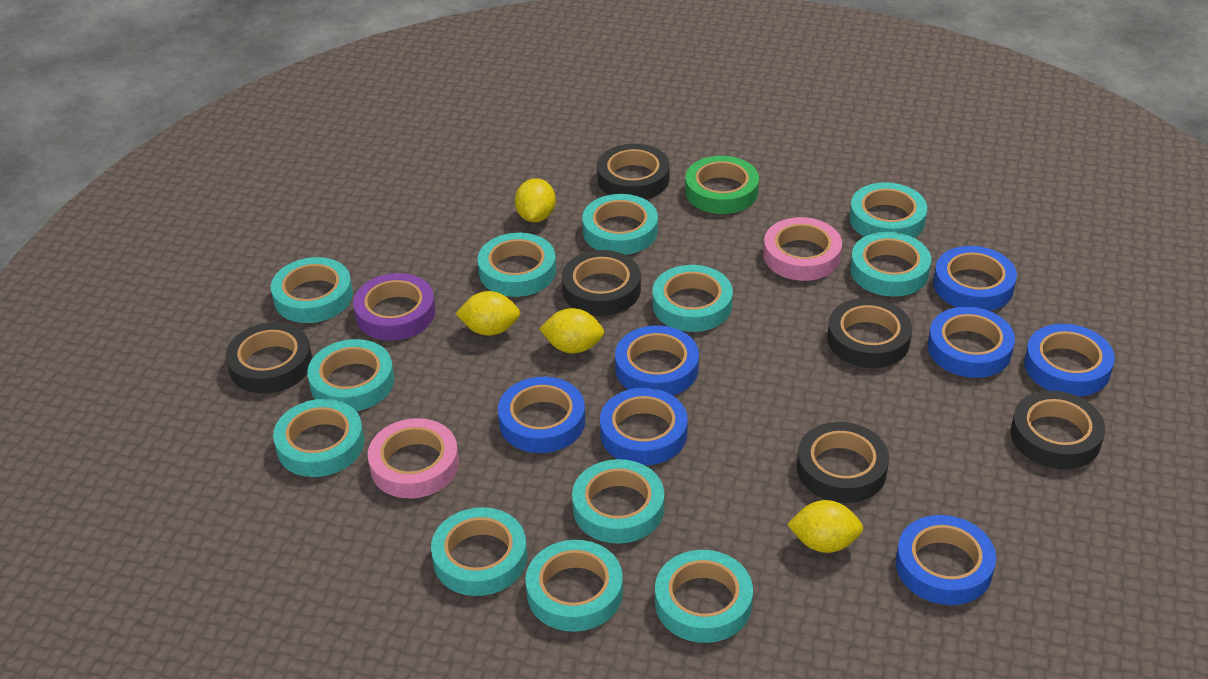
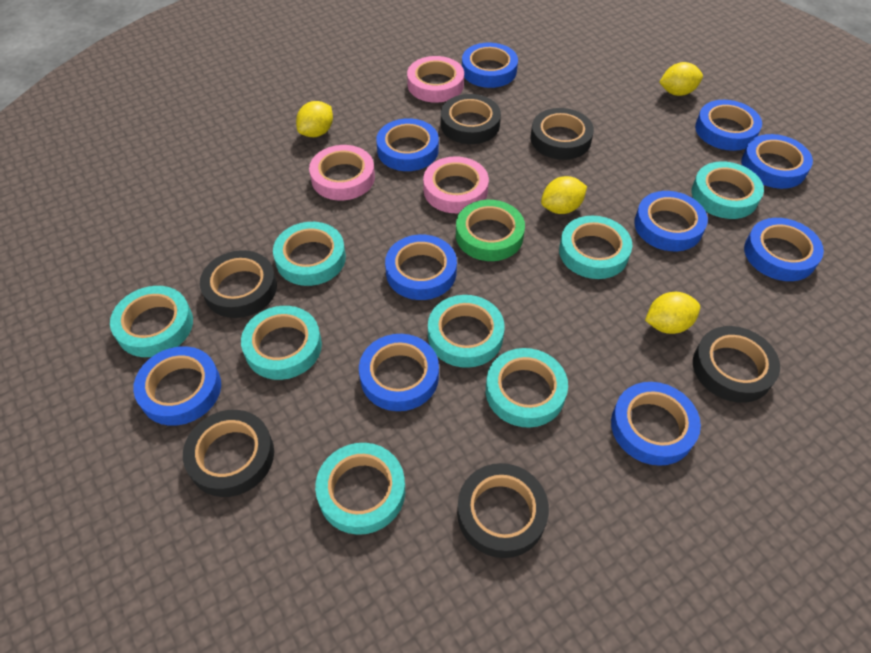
blue tape: 7 -> 10
pink tape: 2 -> 3
purple tape: 1 -> 0
turquoise tape: 12 -> 8

